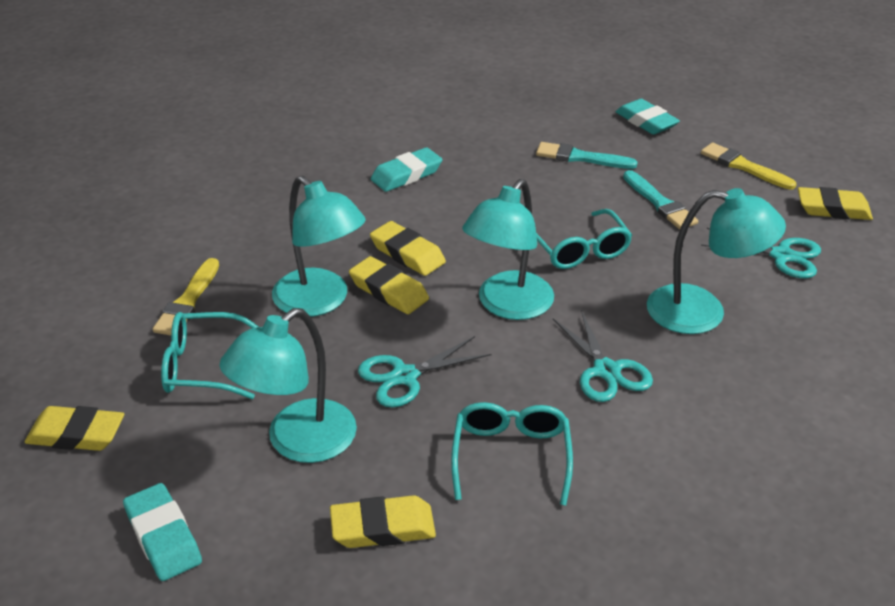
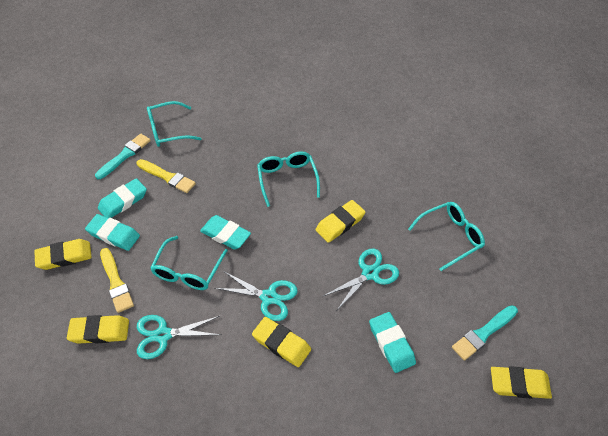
turquoise eraser: 3 -> 4
turquoise glasses: 3 -> 4
turquoise lamp: 4 -> 0

